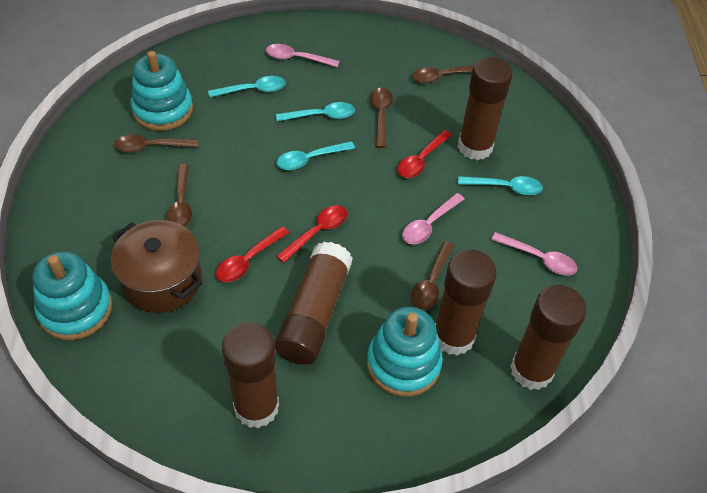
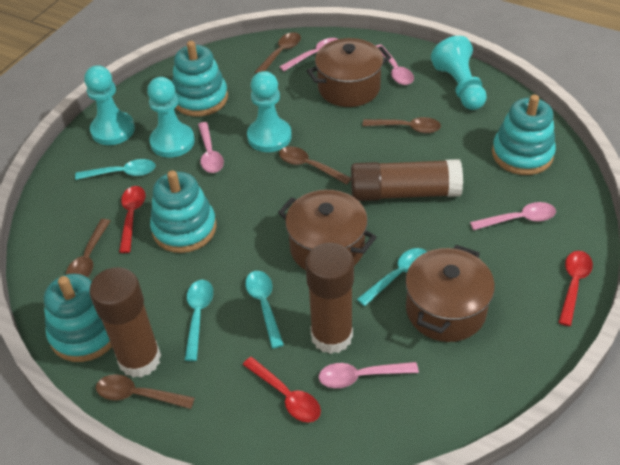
brown glue stick: 5 -> 3
brown pot: 1 -> 3
pink spoon: 3 -> 5
turquoise pawn: 0 -> 4
turquoise stacking toy: 3 -> 4

